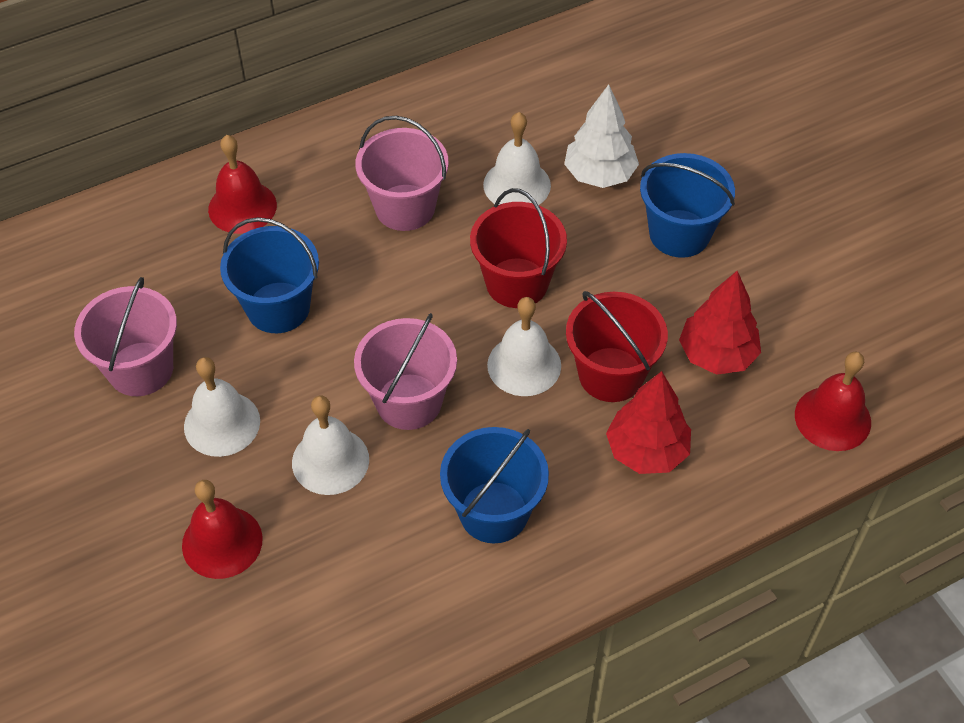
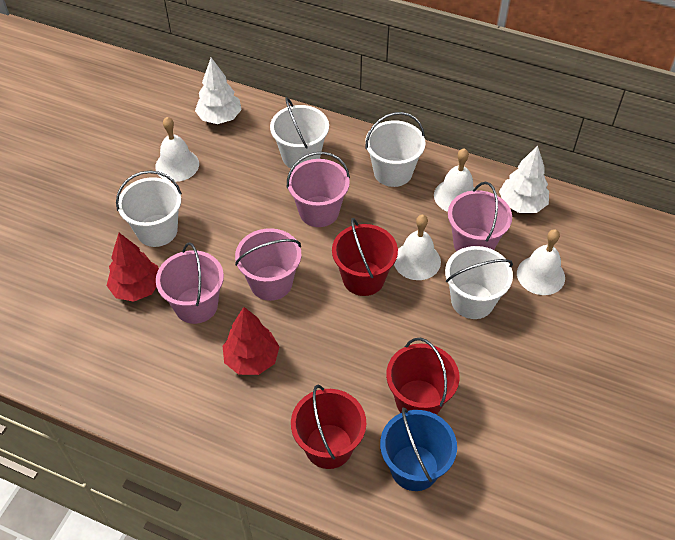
blue bucket: 3 -> 1
pink bucket: 3 -> 4
red bell: 3 -> 0
red bucket: 2 -> 3
white bucket: 0 -> 4
white tree: 1 -> 2

